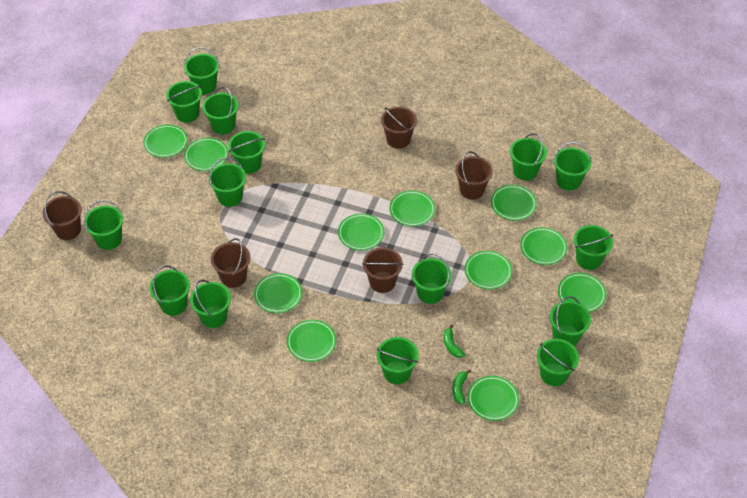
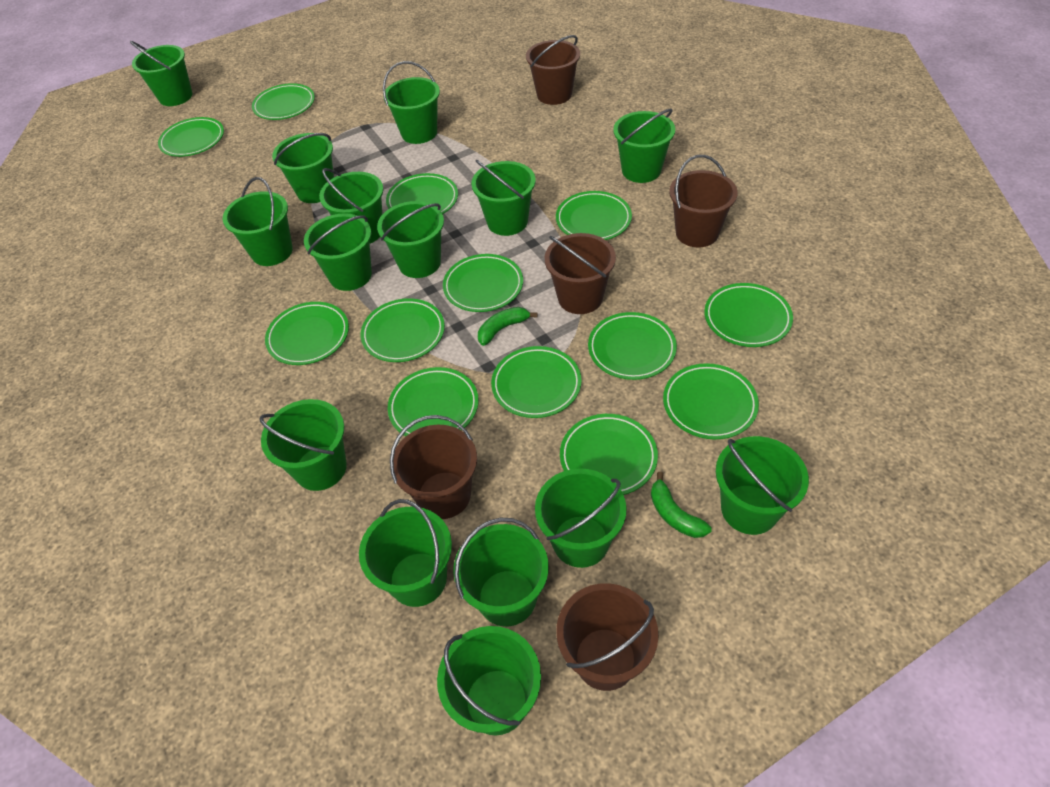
green plate: 11 -> 13

